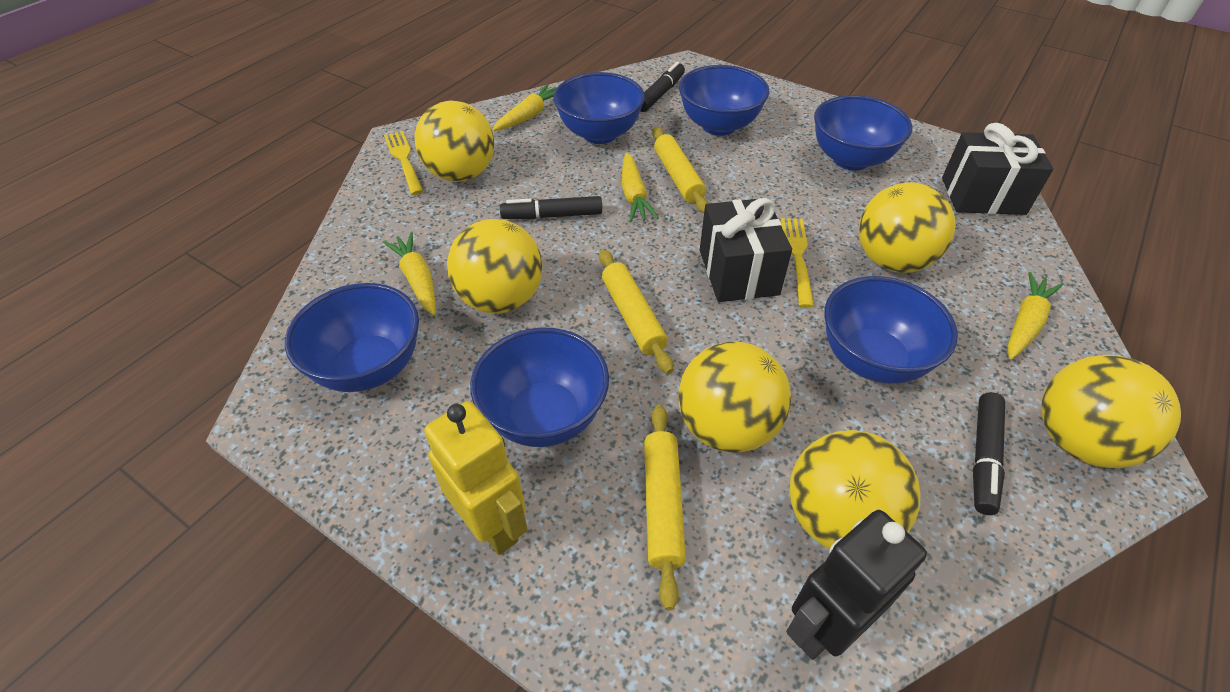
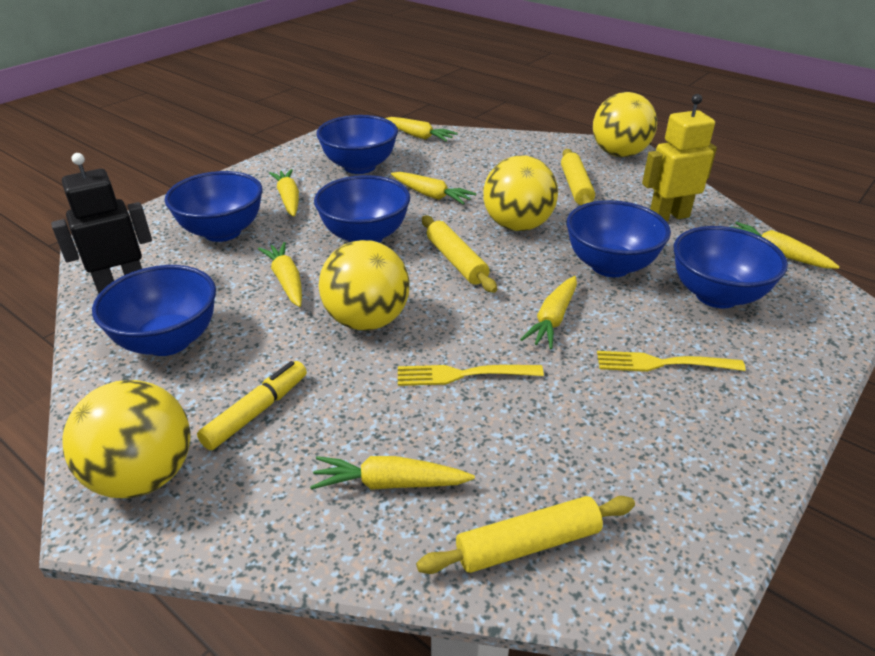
black gift: 2 -> 0
black marker: 3 -> 0
yellow ball: 6 -> 4
yellow carrot: 4 -> 7
yellow marker: 0 -> 1

